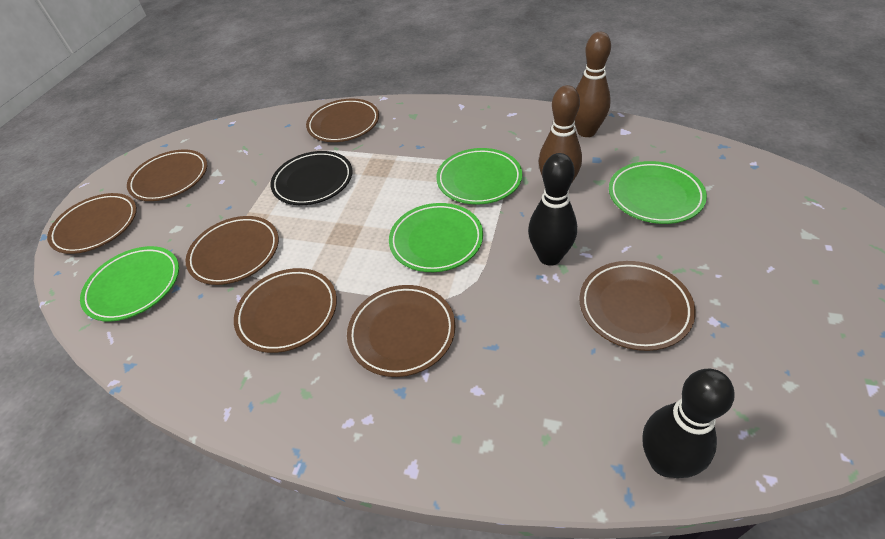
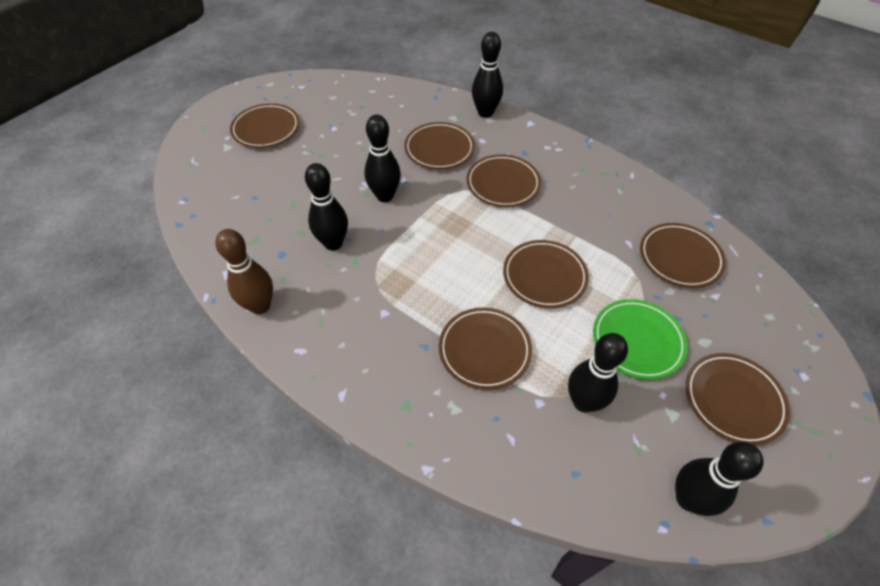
black bowling pin: 2 -> 5
black plate: 1 -> 0
brown bowling pin: 2 -> 1
green plate: 4 -> 1

